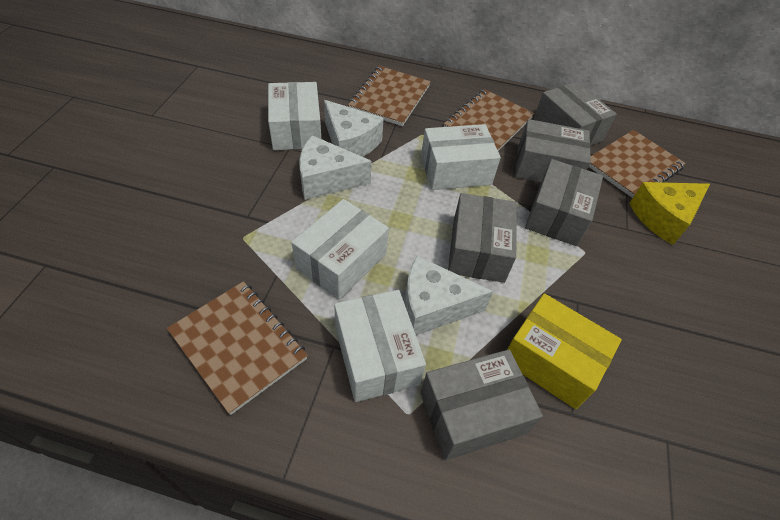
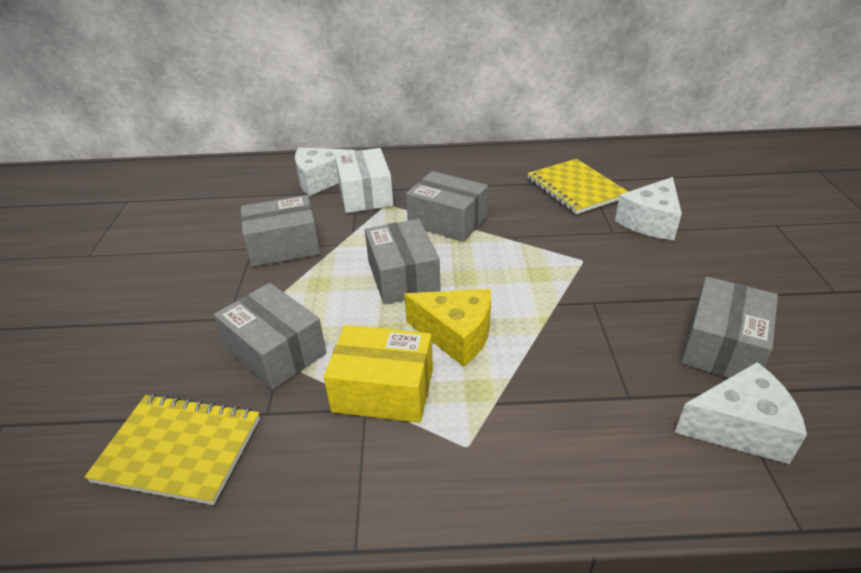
brown notebook: 4 -> 0
white box: 4 -> 1
yellow notebook: 0 -> 2

